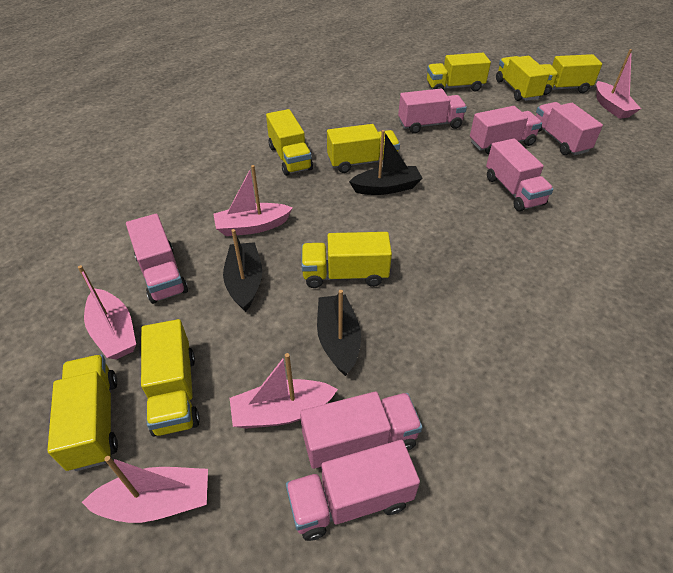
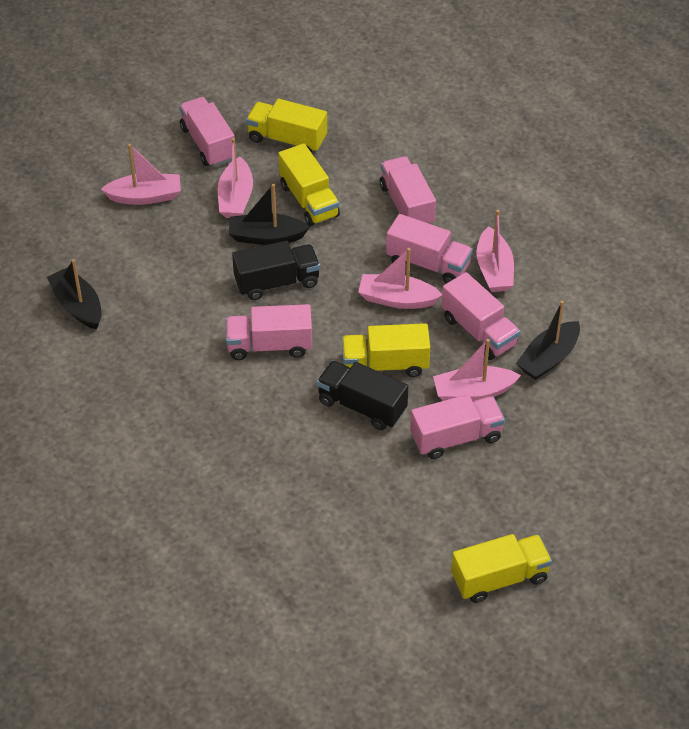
black truck: 0 -> 2
pink truck: 7 -> 6
yellow truck: 8 -> 4

